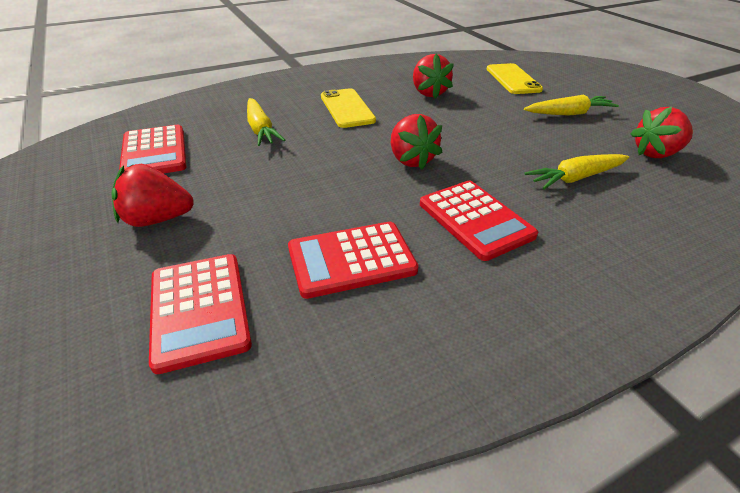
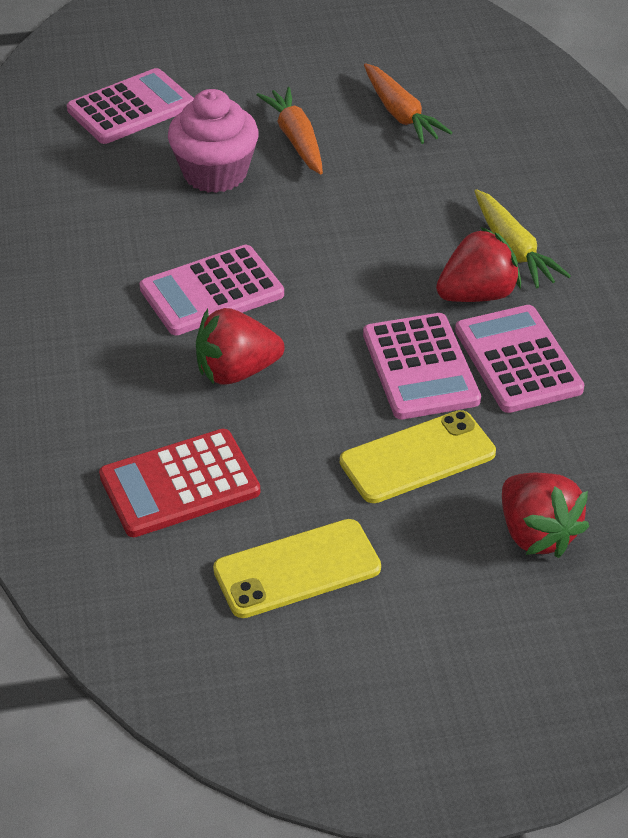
orange carrot: 0 -> 2
pink calculator: 0 -> 4
pink cupcake: 0 -> 1
red calculator: 4 -> 1
red strawberry: 4 -> 3
yellow carrot: 3 -> 1

